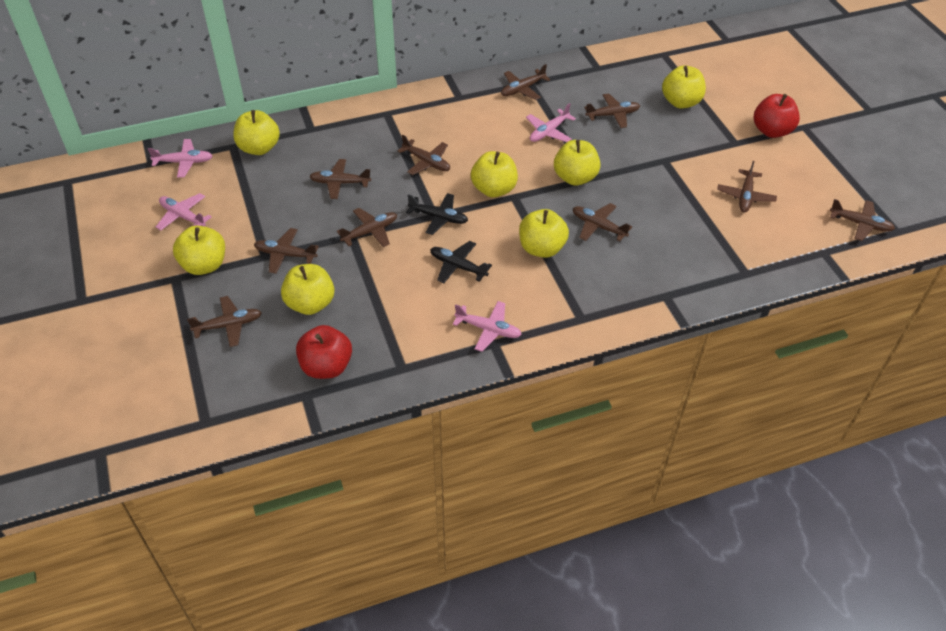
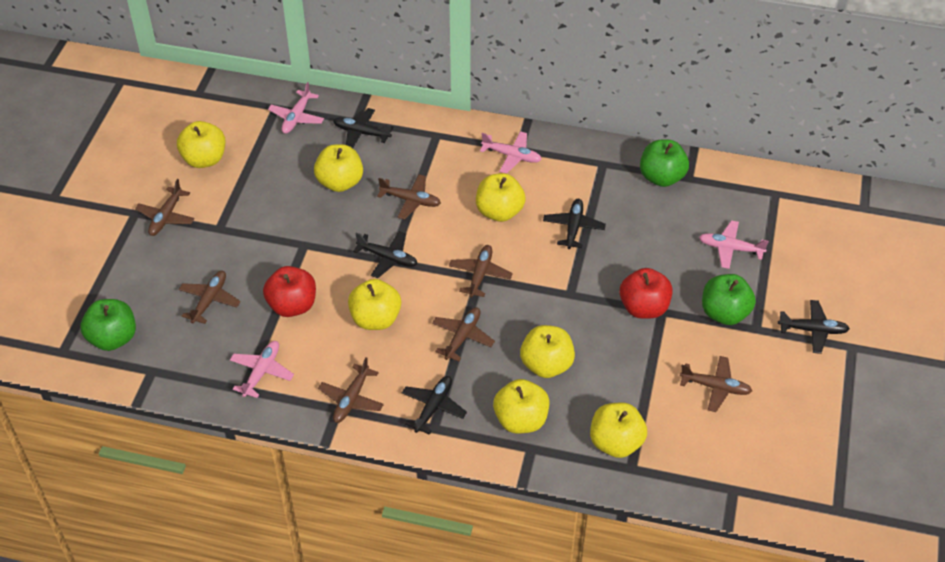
black plane: 2 -> 5
brown plane: 10 -> 7
green apple: 0 -> 3

